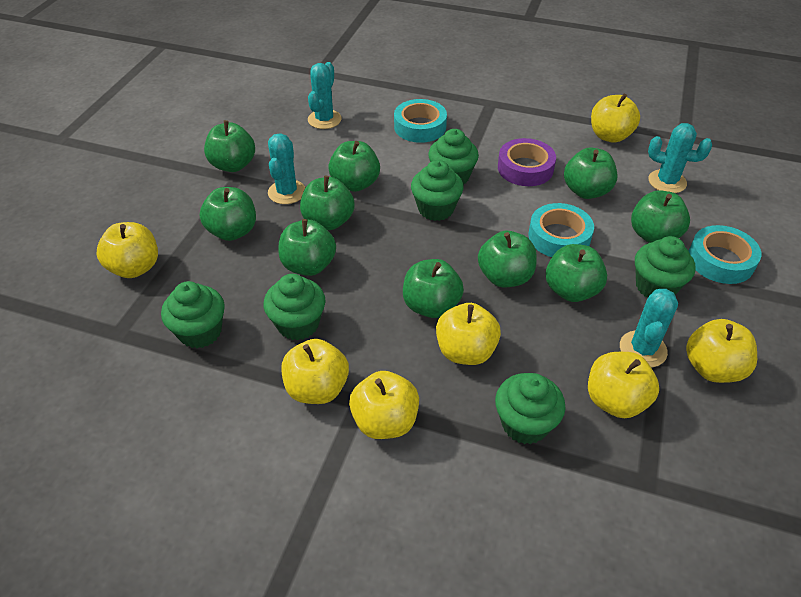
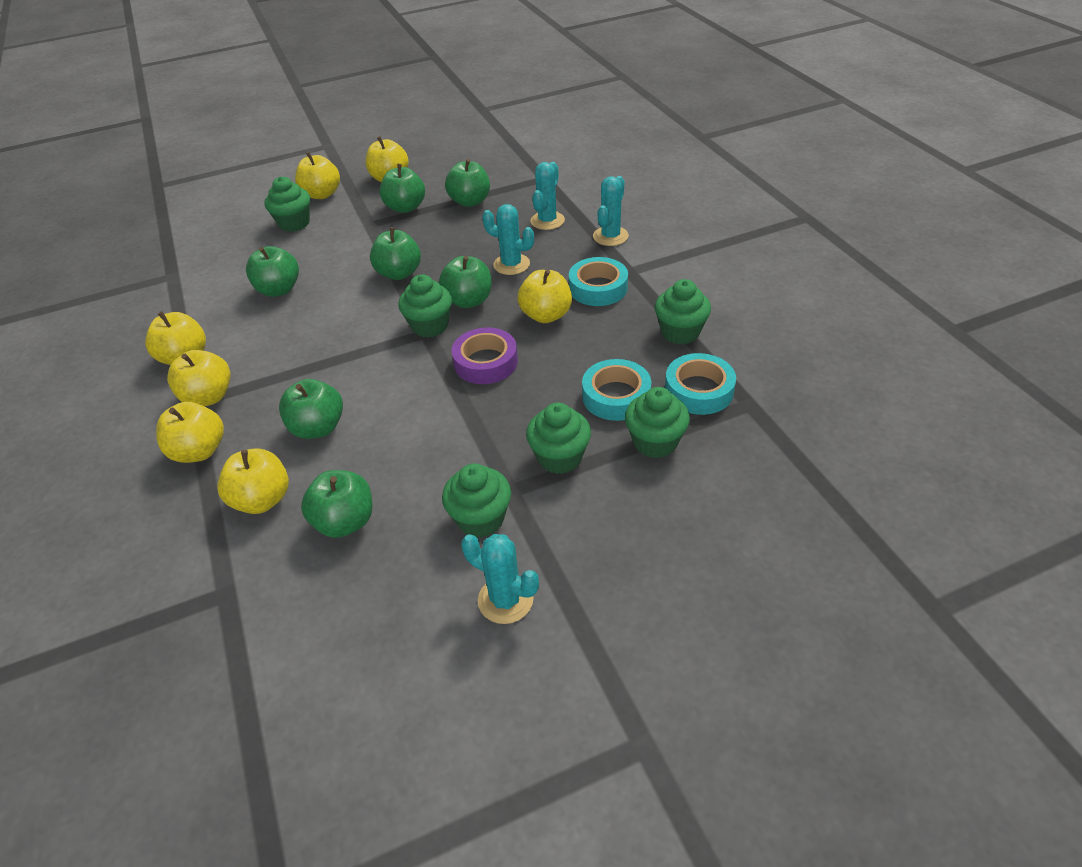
green apple: 10 -> 7

